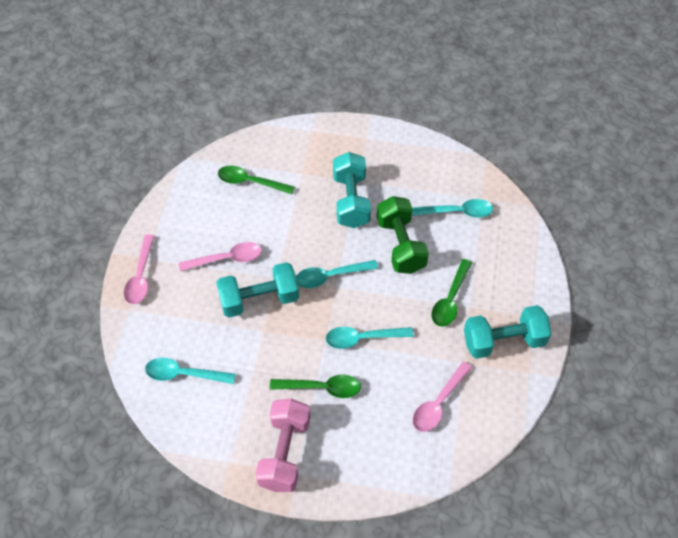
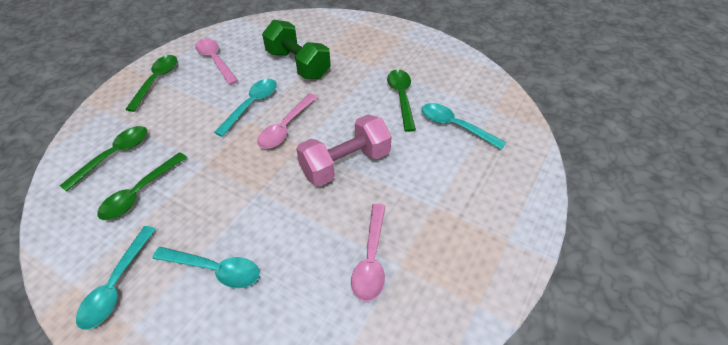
green spoon: 3 -> 4
turquoise dumbbell: 3 -> 0

